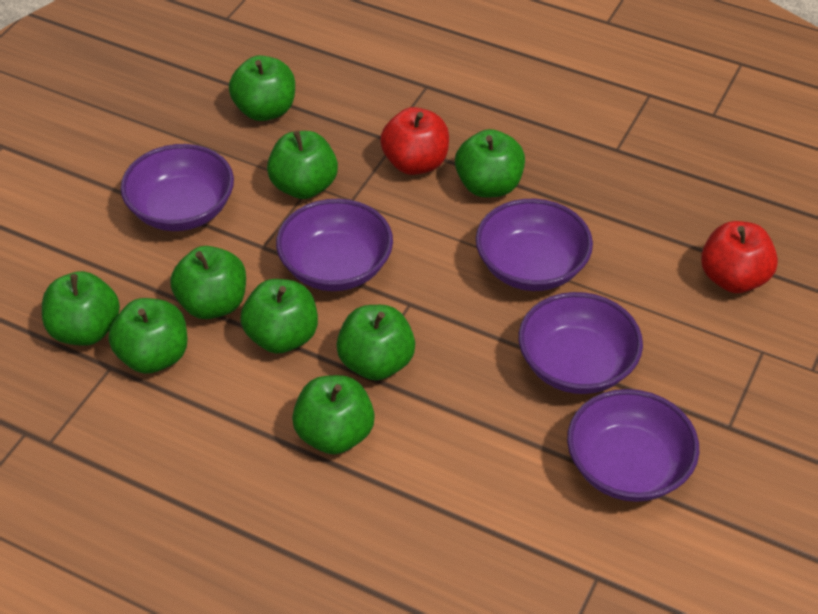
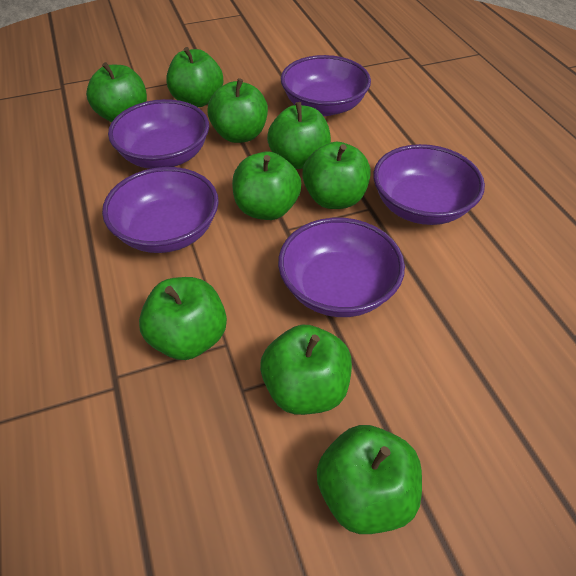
red apple: 2 -> 0

